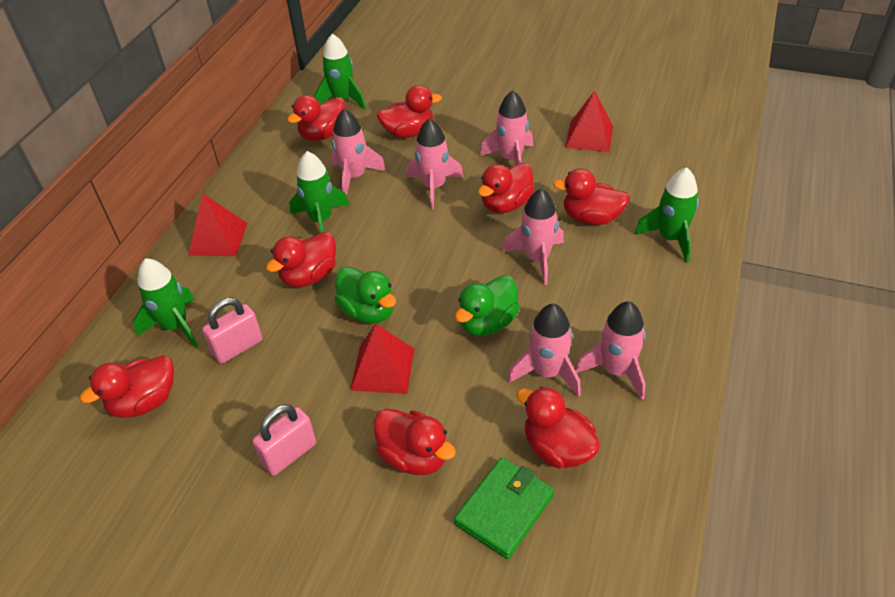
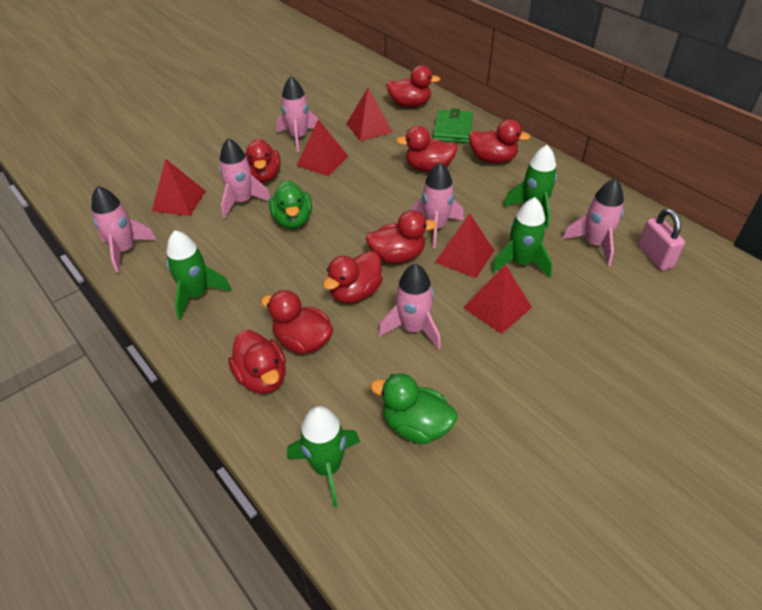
pink padlock: 2 -> 1
red pyramid: 3 -> 5

